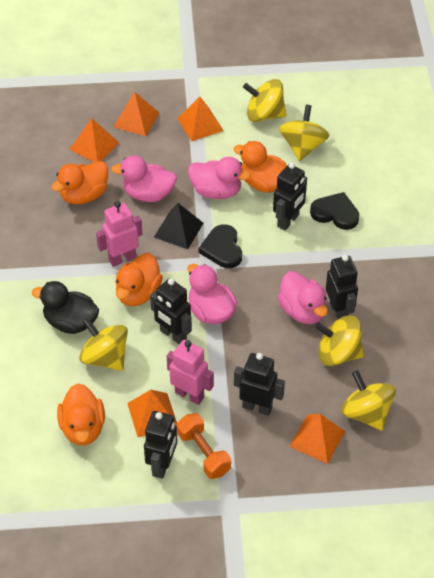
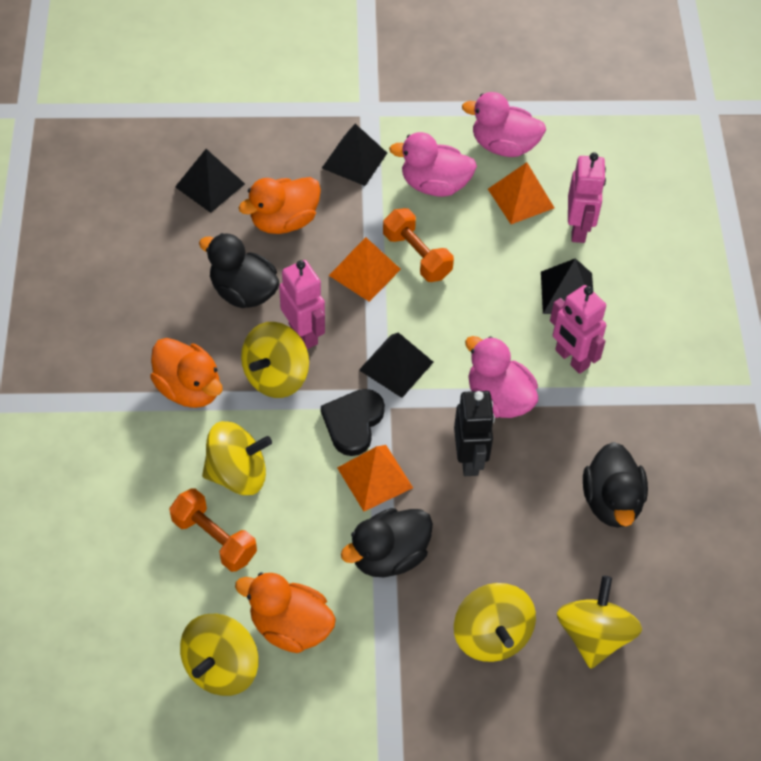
black duck: 1 -> 3
black heart: 2 -> 1
black pyramid: 1 -> 4
black robot: 5 -> 1
orange duck: 4 -> 3
orange dumbbell: 1 -> 2
orange pyramid: 5 -> 3
pink duck: 4 -> 3
pink robot: 2 -> 3

